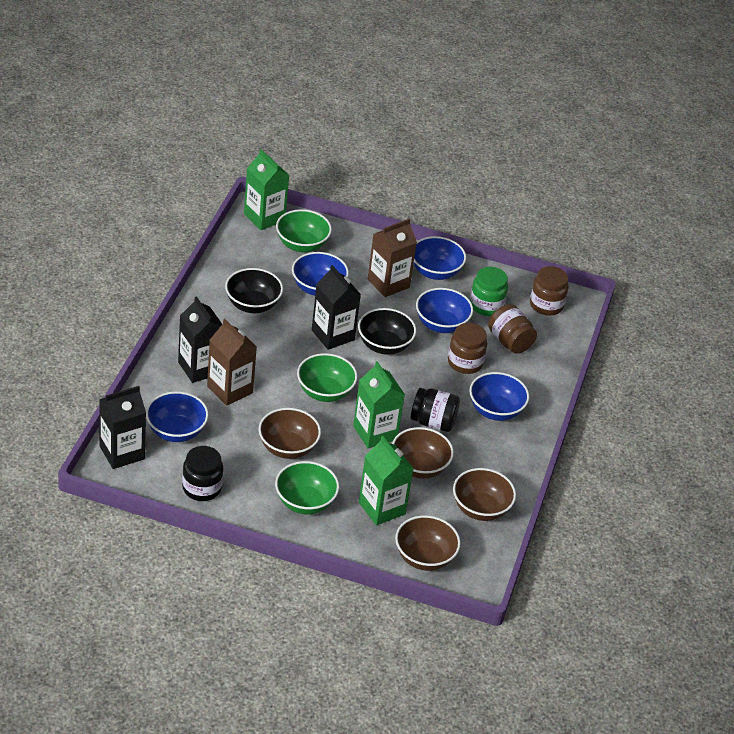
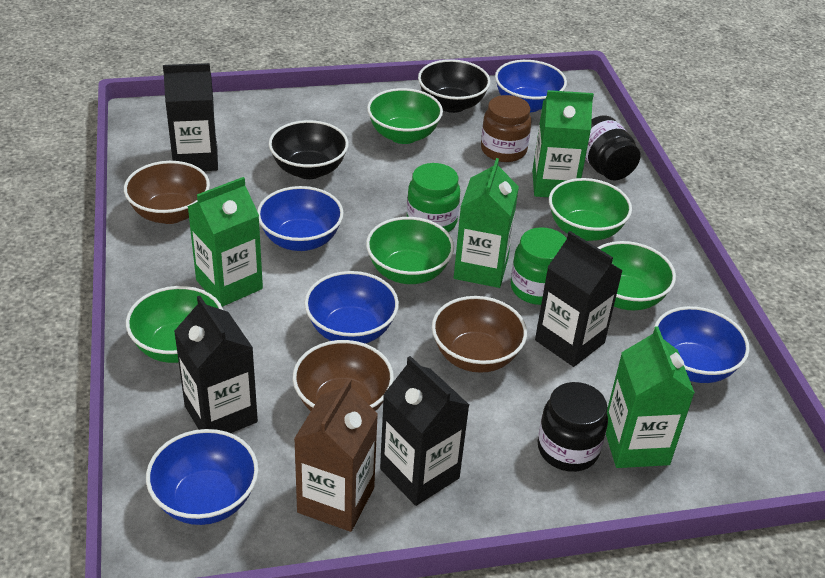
black carton: 3 -> 4
brown bowl: 4 -> 3
brown carton: 2 -> 1
brown jar: 3 -> 1
green bowl: 3 -> 5
green carton: 3 -> 4
green jar: 1 -> 2

